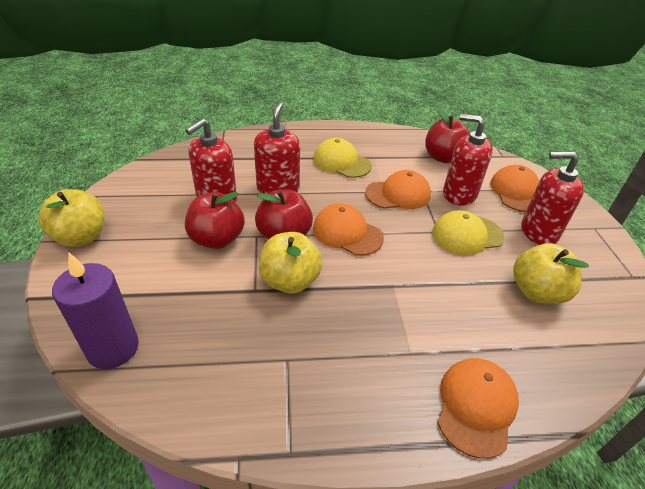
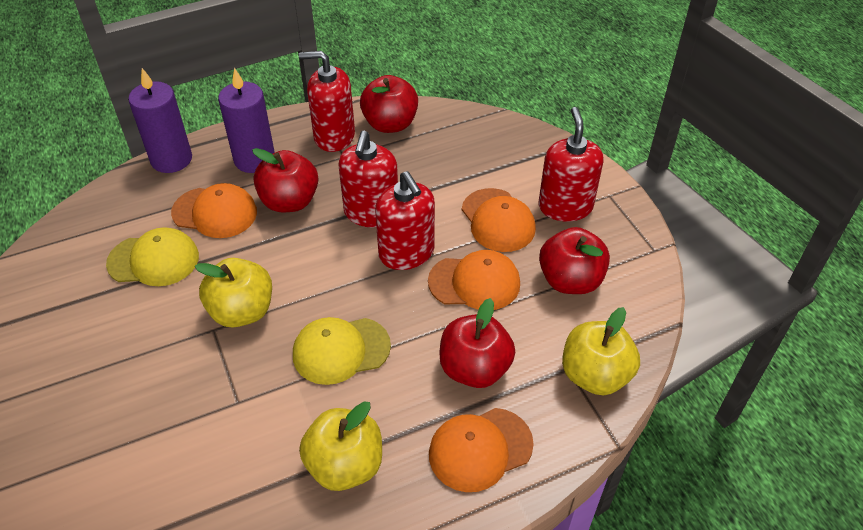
purple candle: 1 -> 2
red apple: 3 -> 4

